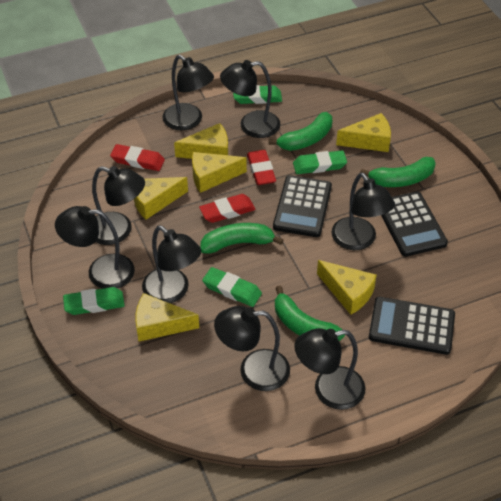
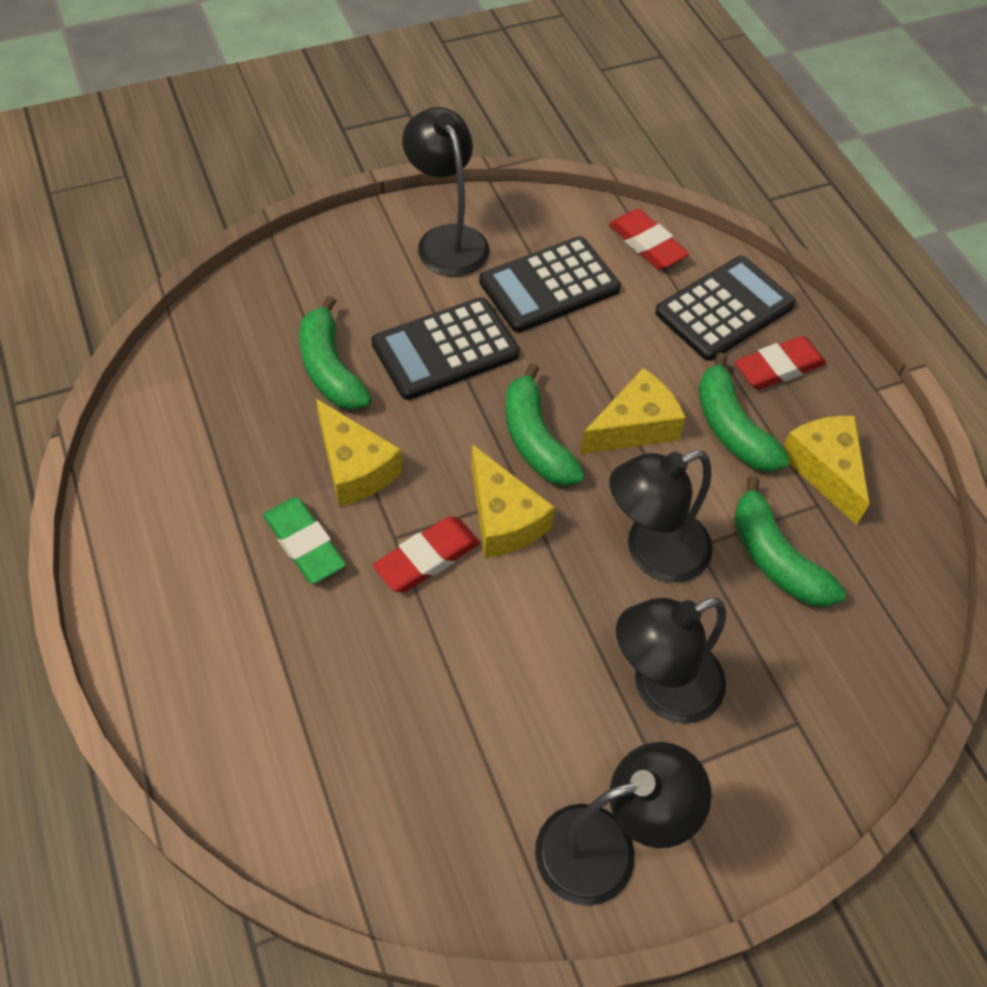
black lamp: 8 -> 4
green eraser: 4 -> 1
yellow cheese: 6 -> 4

